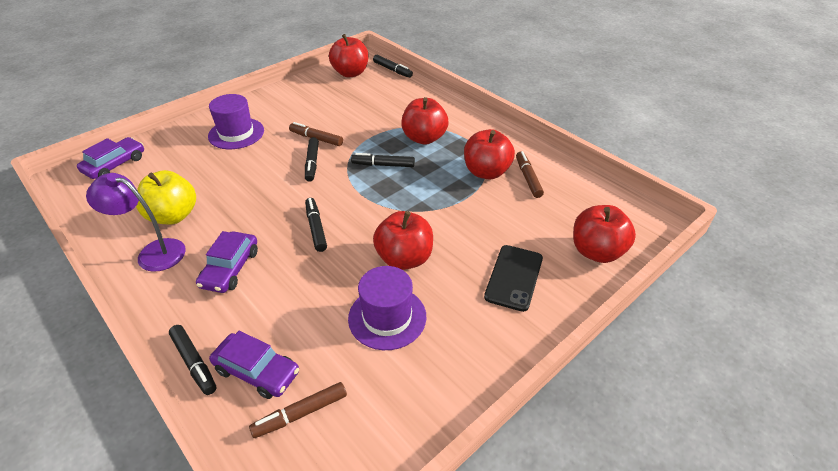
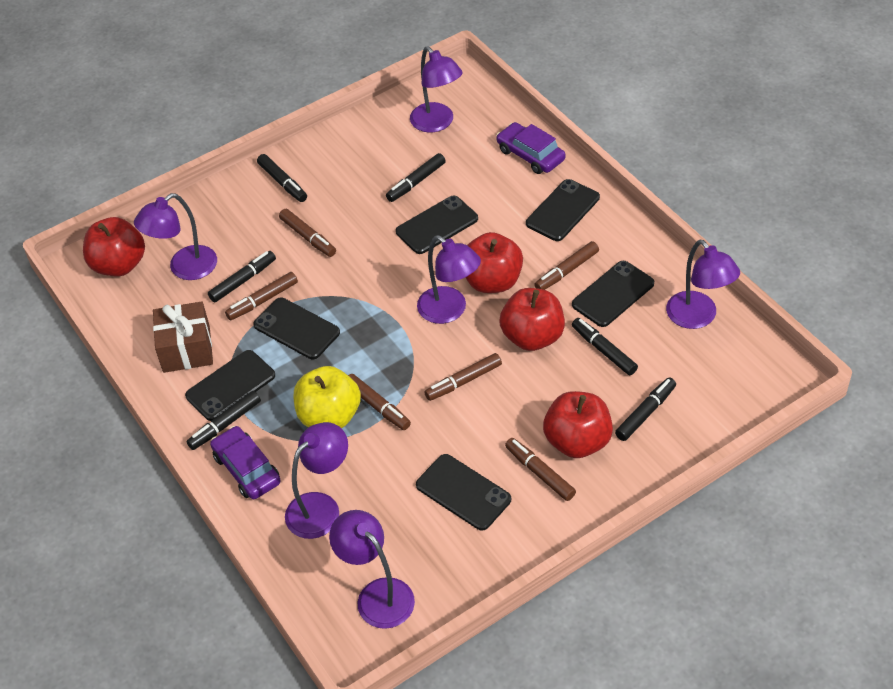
black marker: 5 -> 6
black phone: 1 -> 6
brown gift: 0 -> 1
brown marker: 3 -> 6
purple car: 3 -> 2
purple hat: 2 -> 0
purple lamp: 1 -> 6
red apple: 5 -> 4

